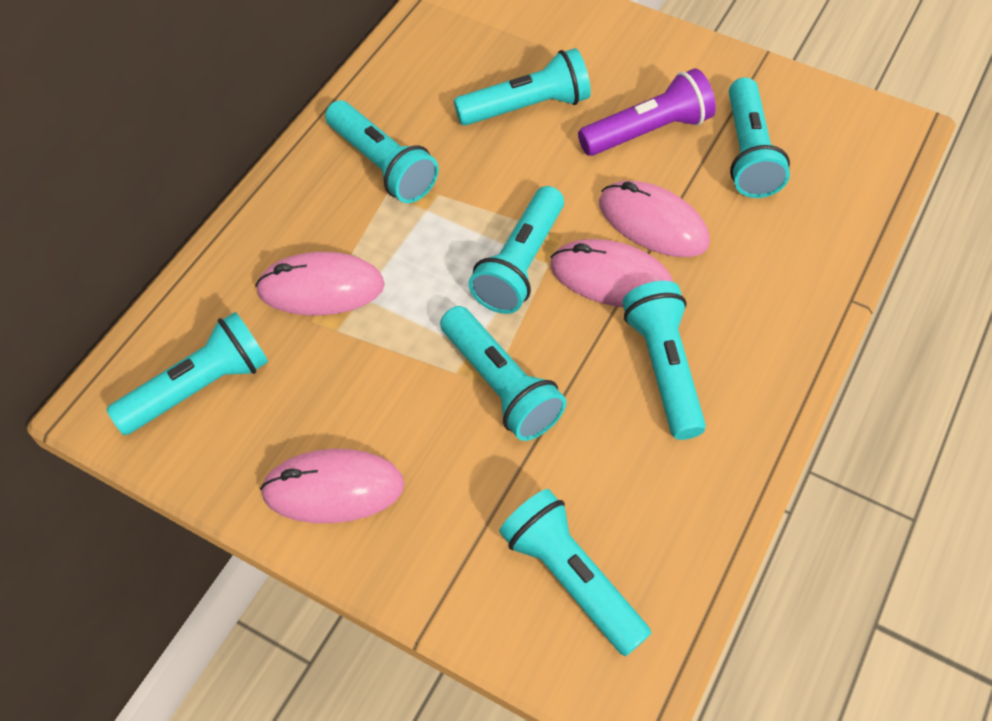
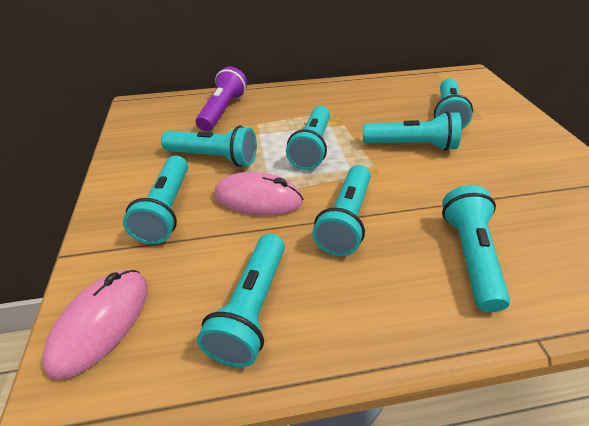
pink mouse: 4 -> 2

